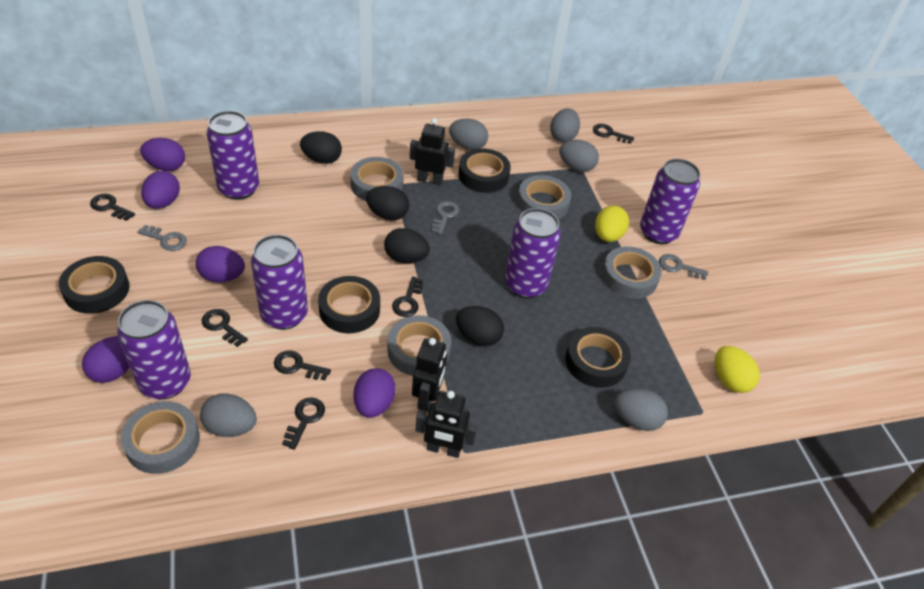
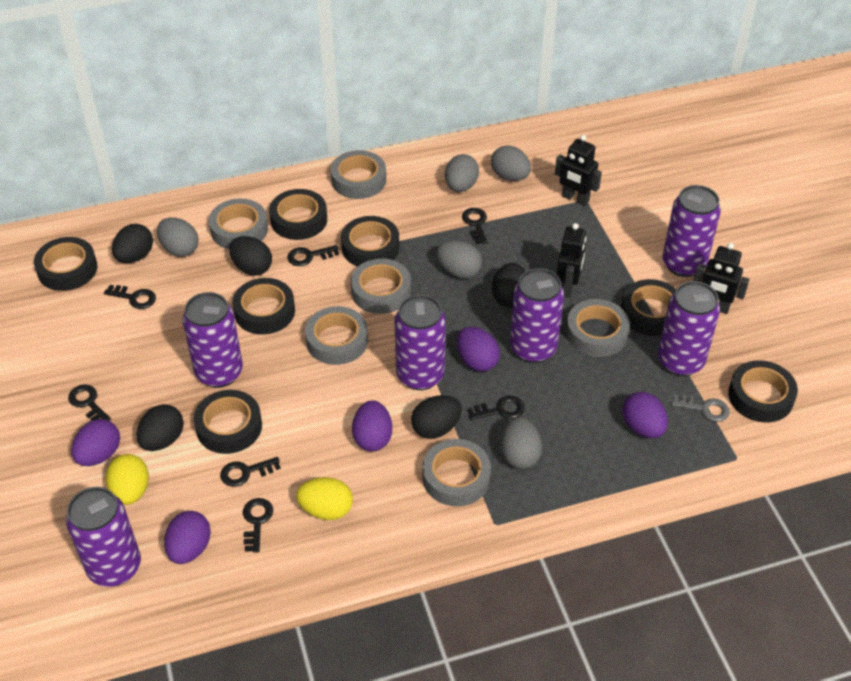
black egg: 4 -> 5
black key: 6 -> 7
black tape: 4 -> 7
grey key: 3 -> 1
grey tape: 5 -> 6
purple can: 5 -> 6

